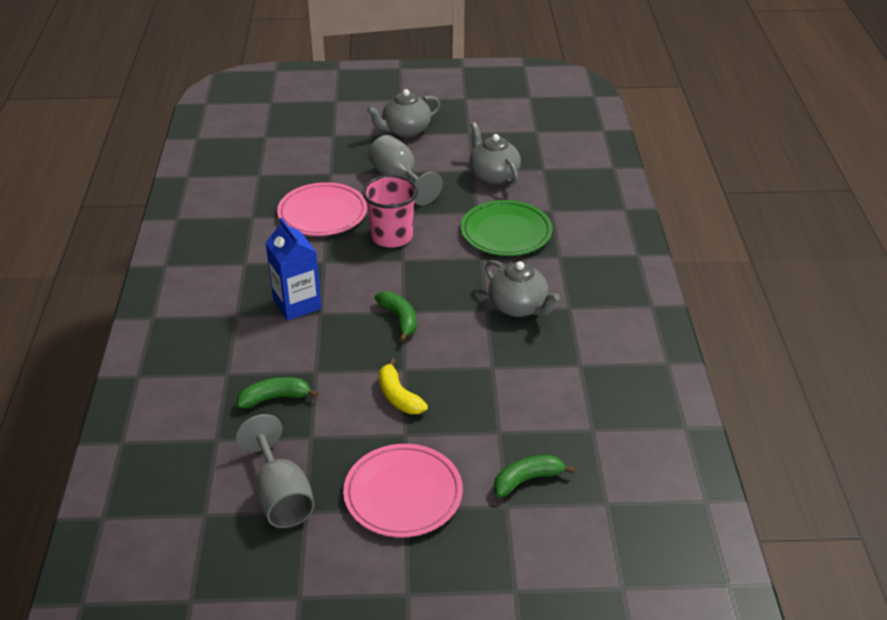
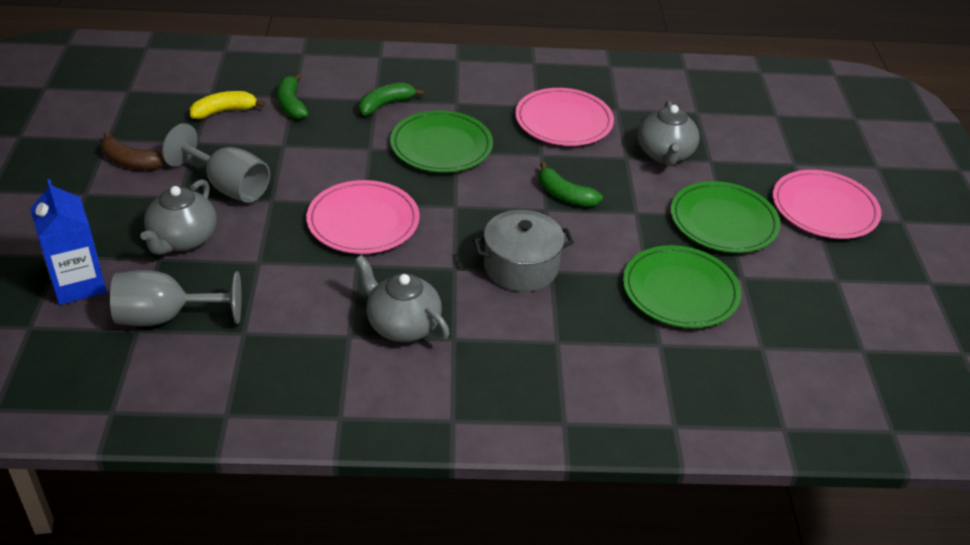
brown banana: 0 -> 1
green plate: 1 -> 3
grey pot: 0 -> 1
pink cup: 1 -> 0
pink plate: 2 -> 3

